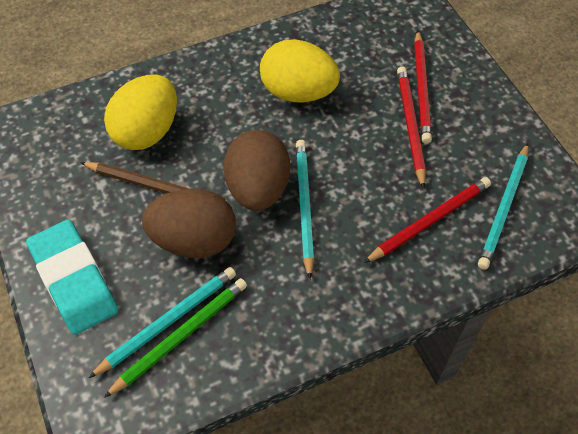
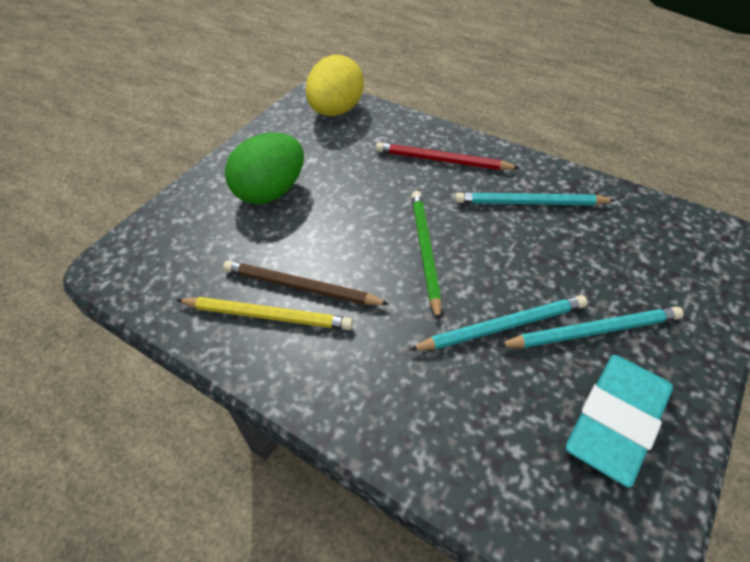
brown egg: 2 -> 0
green egg: 0 -> 1
red pencil: 3 -> 1
yellow egg: 2 -> 1
yellow pencil: 0 -> 1

